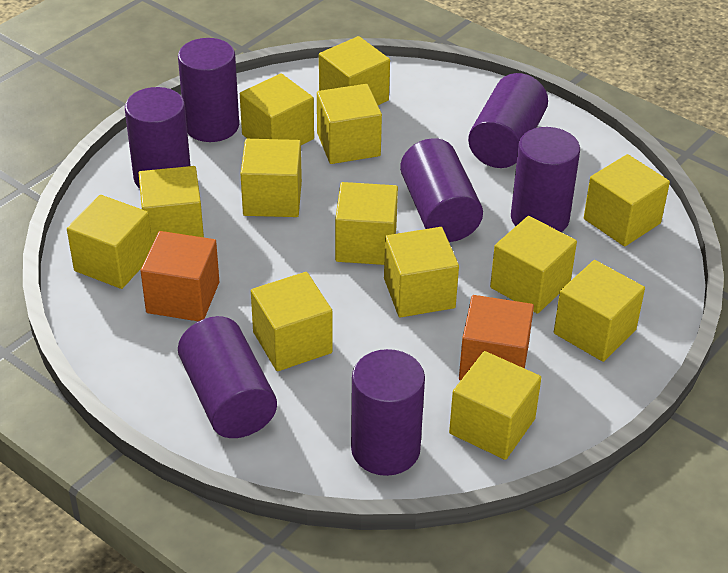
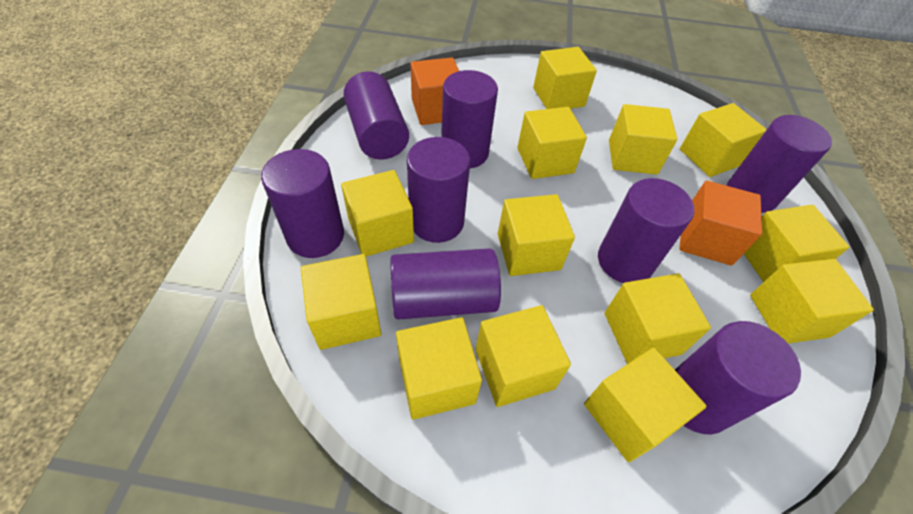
purple cylinder: 7 -> 8

